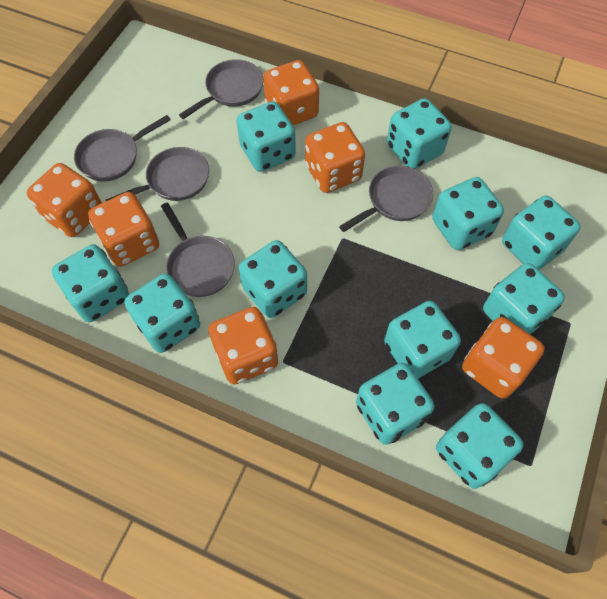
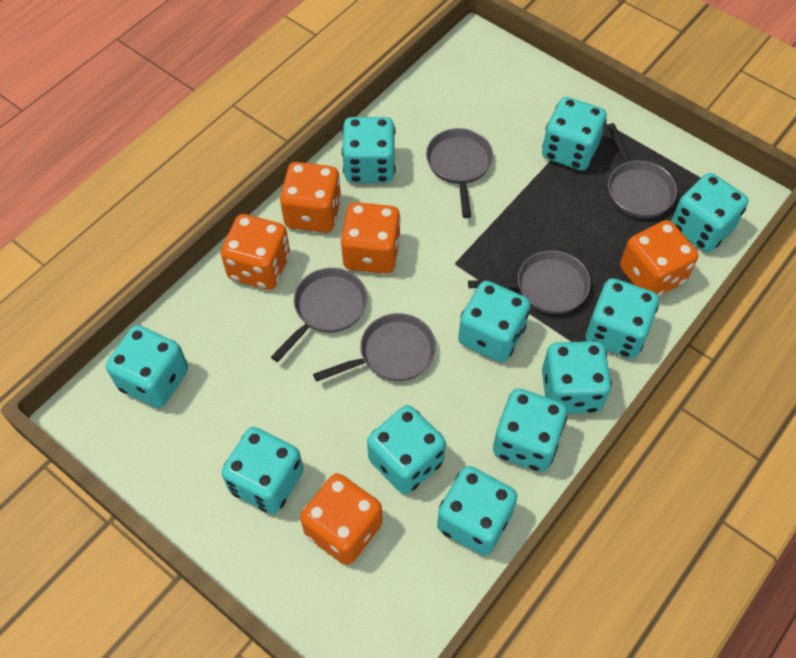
orange dice: 6 -> 5

